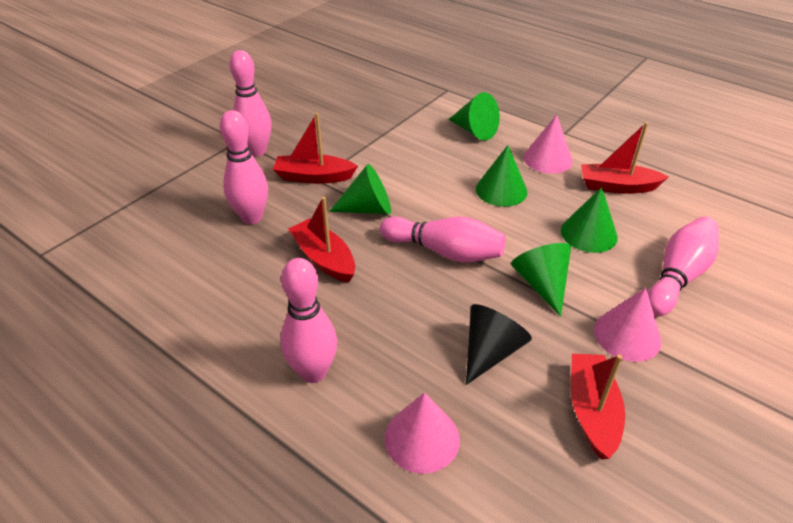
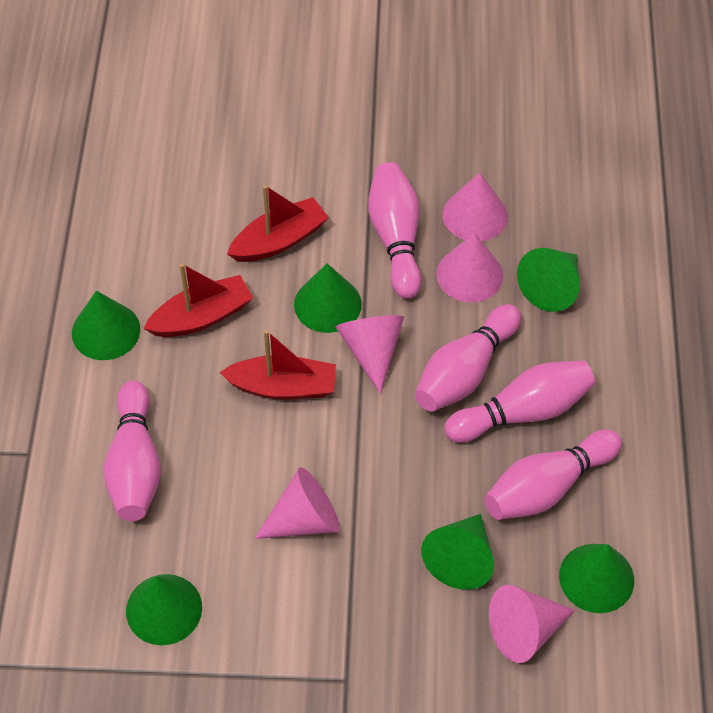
black cone: 1 -> 0
green cone: 5 -> 6
pink cone: 3 -> 5
red boat: 4 -> 3

